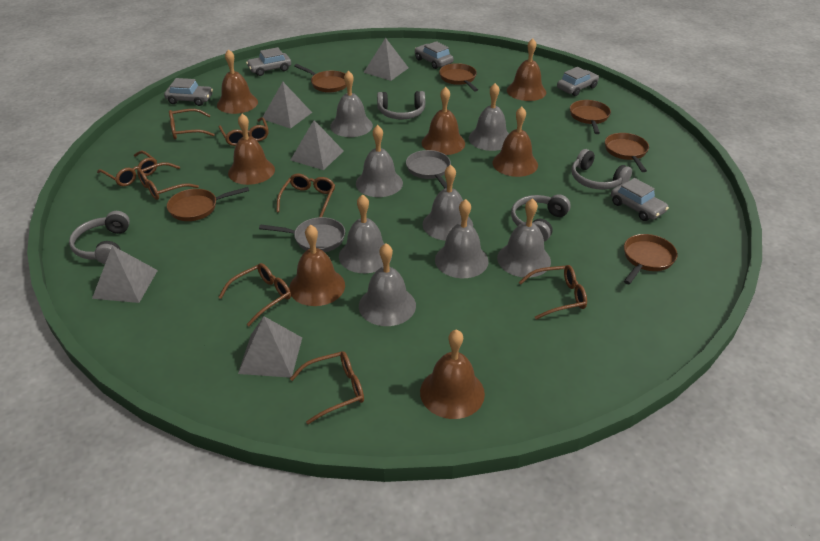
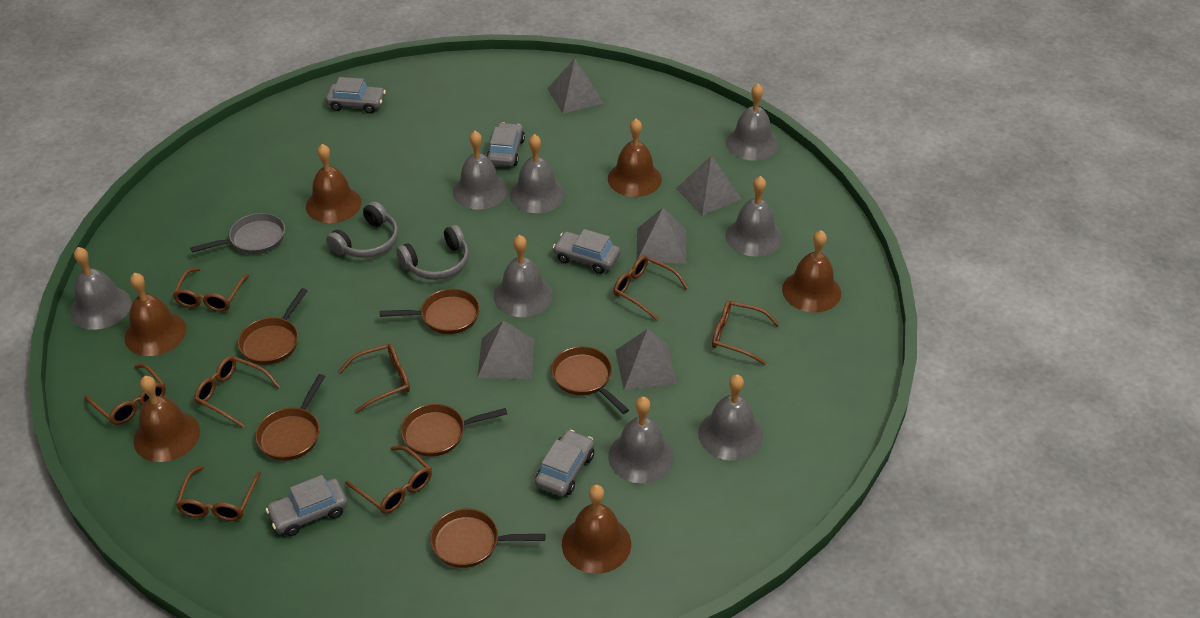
brown bell: 7 -> 6
grey headphones: 4 -> 2
grey pan: 2 -> 1

